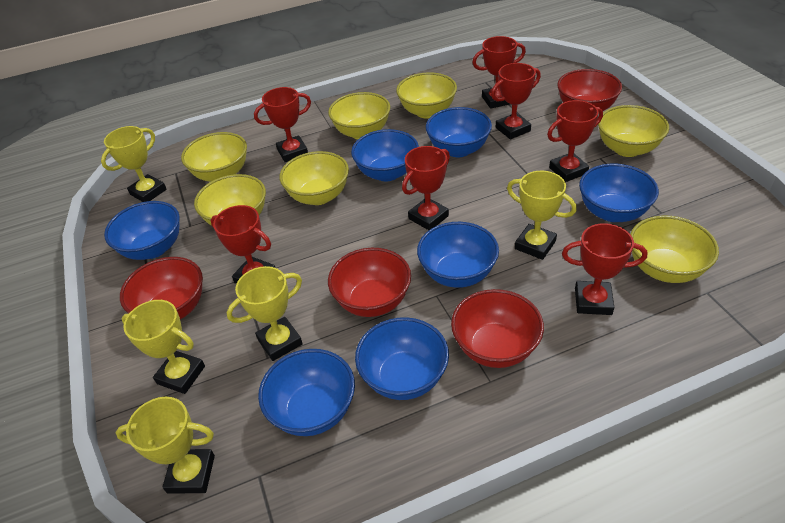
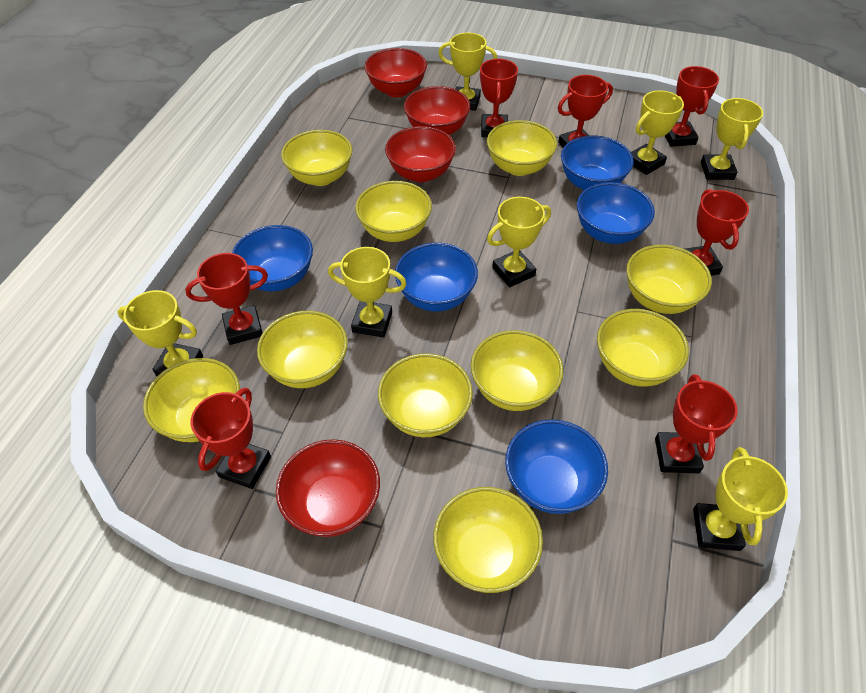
blue bowl: 7 -> 5
yellow bowl: 7 -> 10
yellow trophy: 5 -> 7

